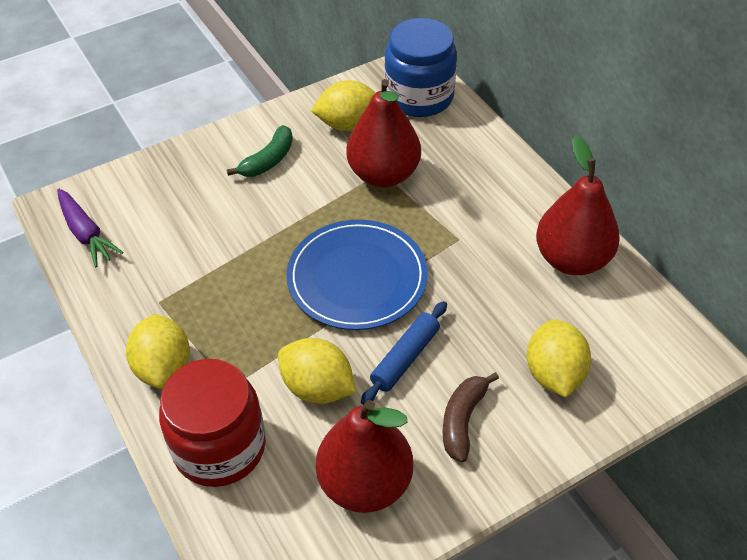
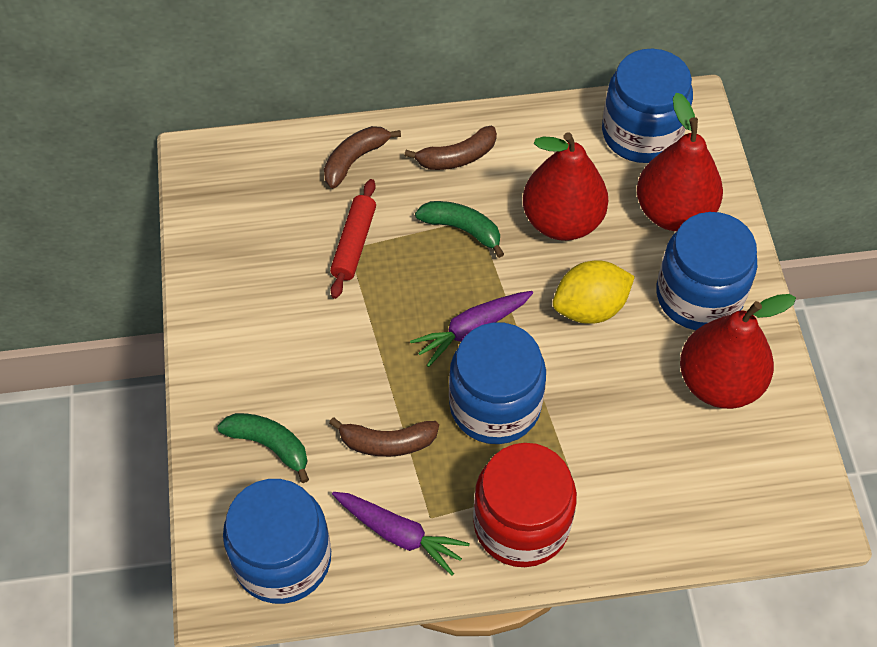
blue jar: 1 -> 4
blue plate: 1 -> 0
blue rolling pin: 1 -> 0
brown banana: 1 -> 3
green banana: 1 -> 2
purple carrot: 1 -> 2
red rolling pin: 0 -> 1
yellow lemon: 4 -> 1

